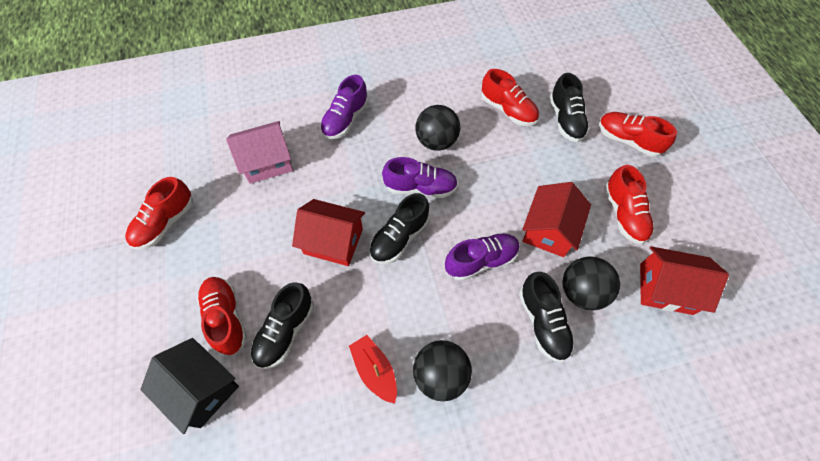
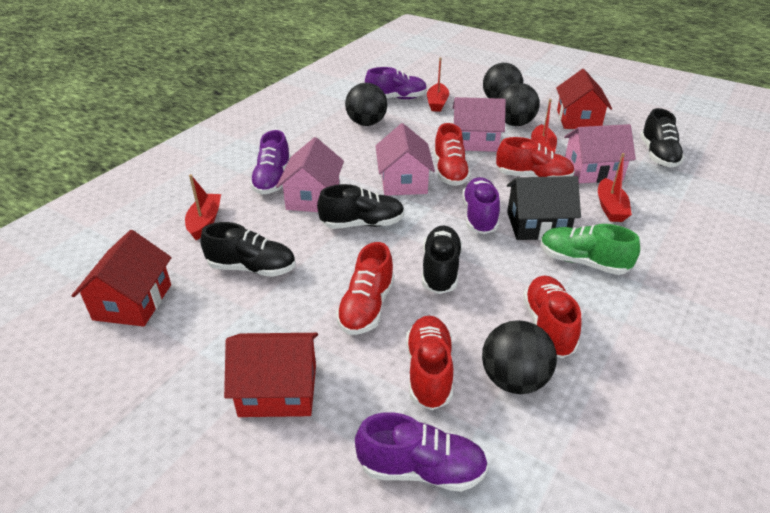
black ball: 3 -> 4
green shoe: 0 -> 1
pink house: 1 -> 4
purple shoe: 3 -> 4
red boat: 1 -> 4

